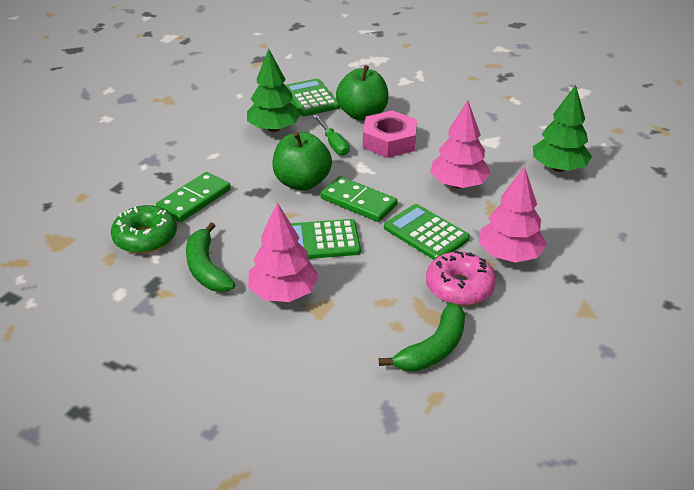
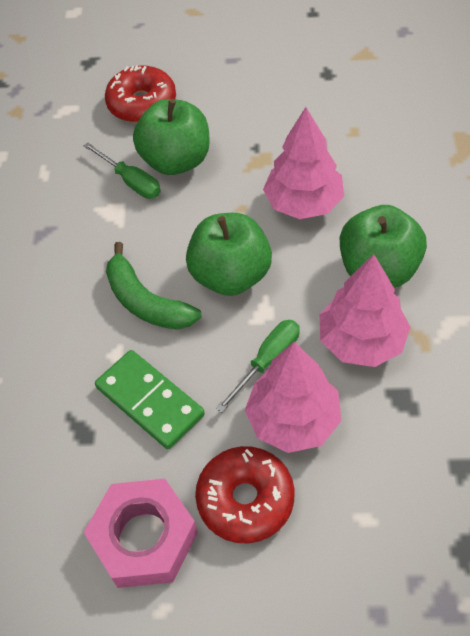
green apple: 2 -> 3
green banana: 2 -> 1
green calculator: 3 -> 0
green domino: 2 -> 1
green donut: 1 -> 0
green screwdriver: 1 -> 2
green tree: 2 -> 0
pink donut: 1 -> 0
red donut: 0 -> 2

